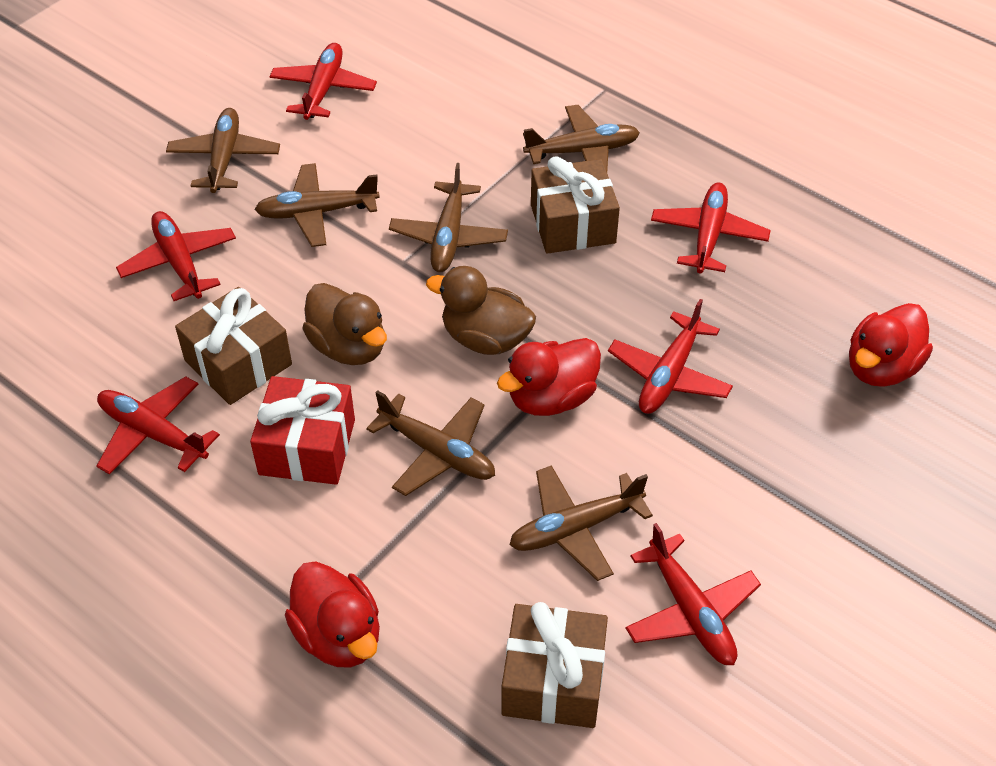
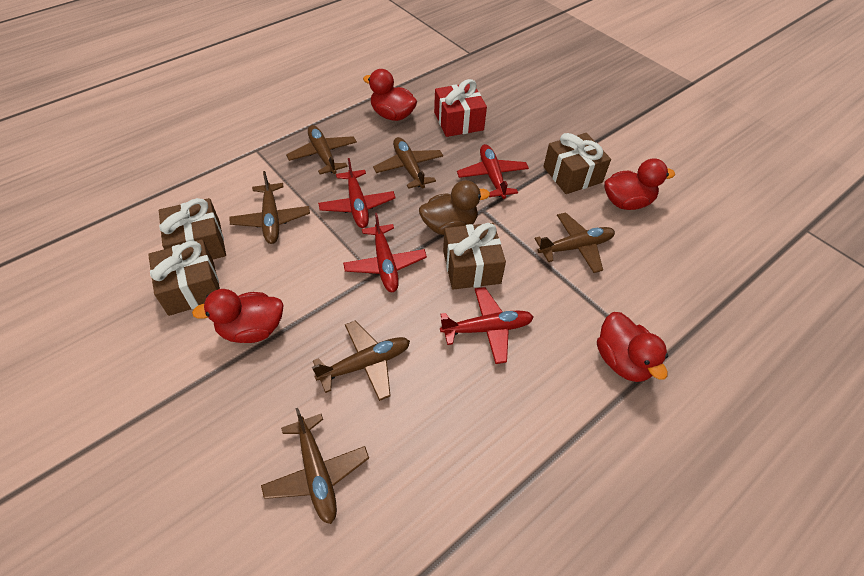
brown duck: 2 -> 1
brown gift: 3 -> 4
red duck: 3 -> 4
red plane: 6 -> 4

